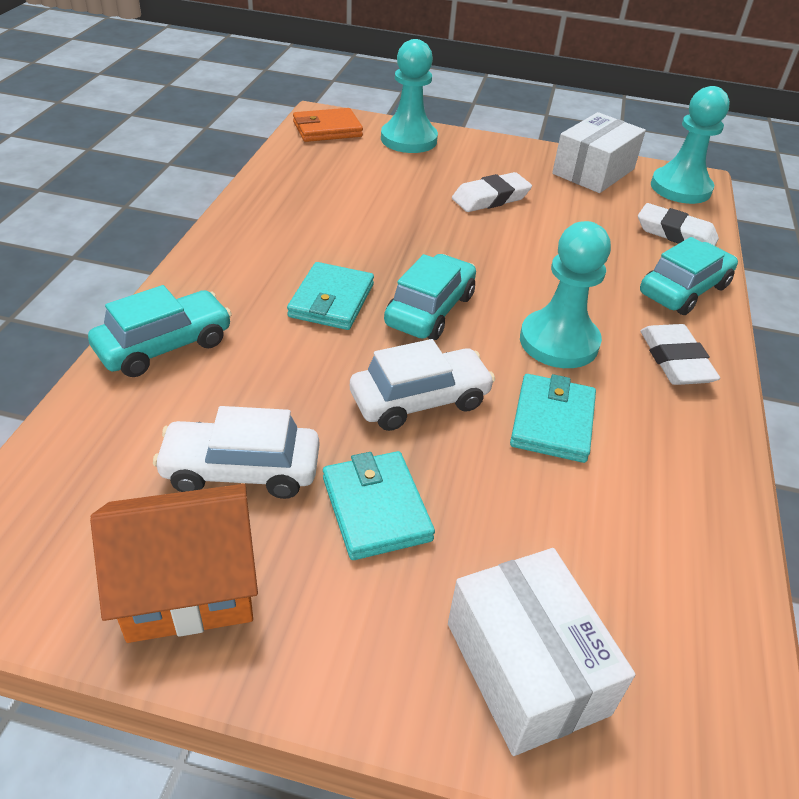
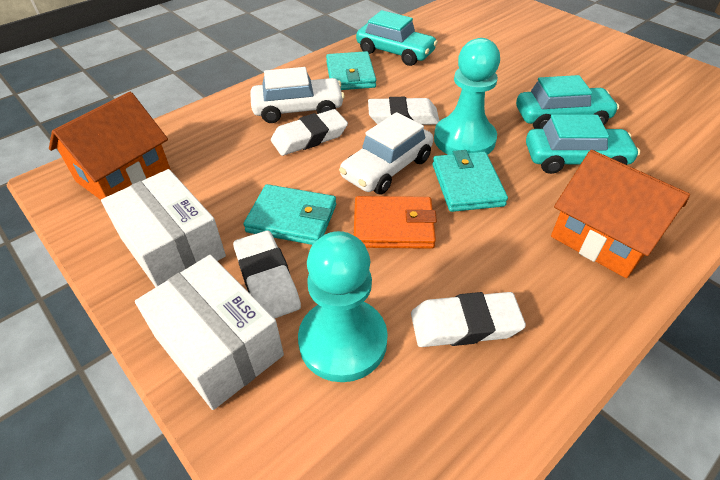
orange house: 1 -> 2
turquoise pawn: 3 -> 2
white eraser: 3 -> 4

